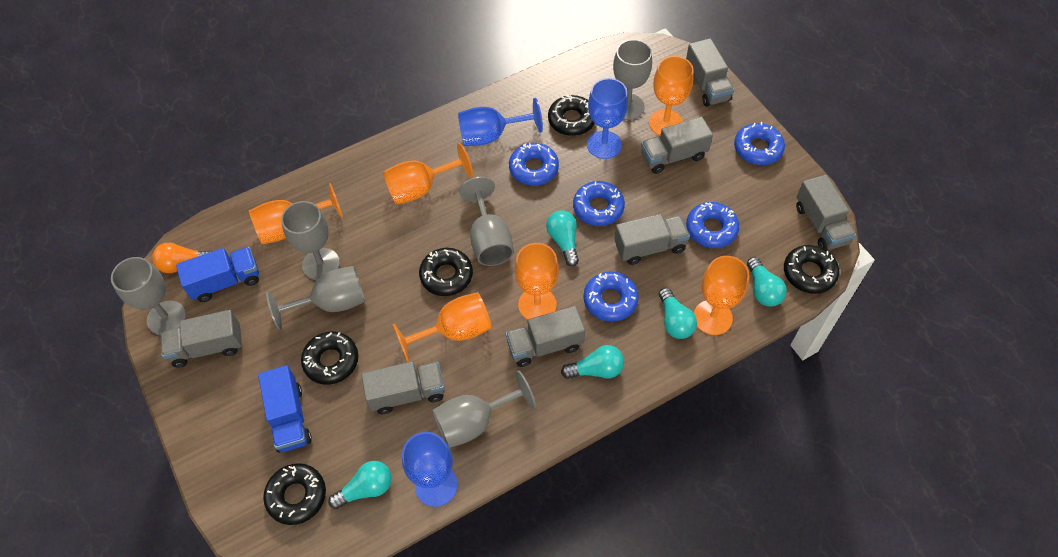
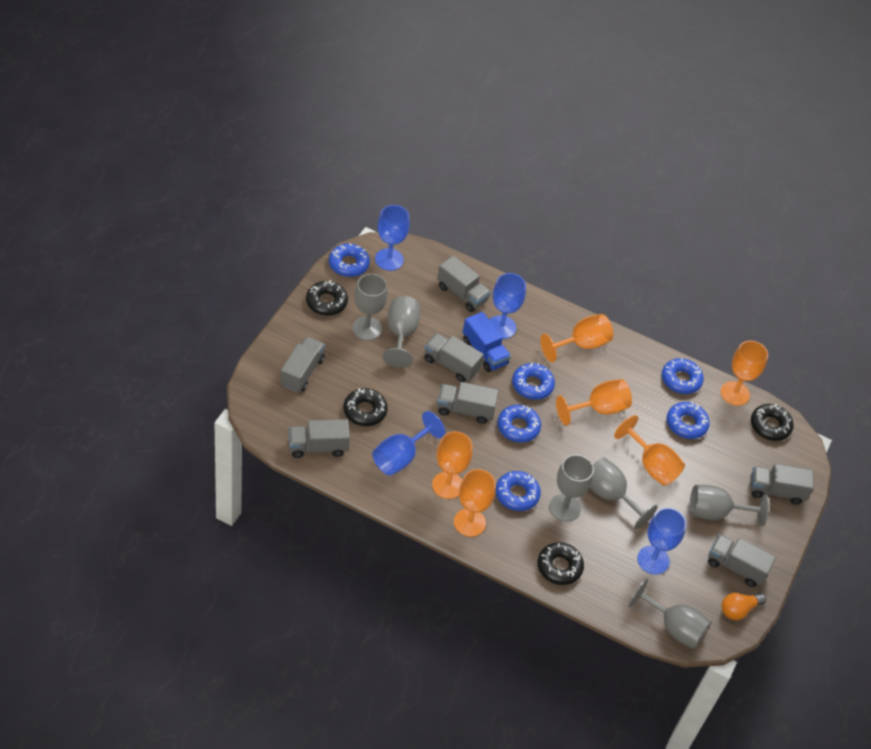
black donut: 5 -> 4
blue donut: 5 -> 6
blue goblet: 3 -> 4
blue truck: 2 -> 1
turquoise light bulb: 5 -> 0

